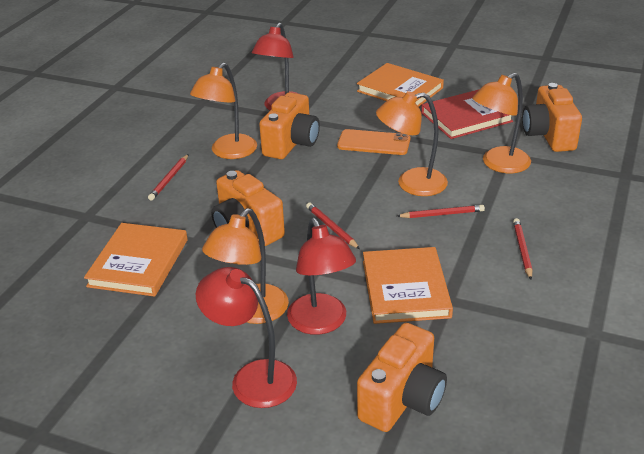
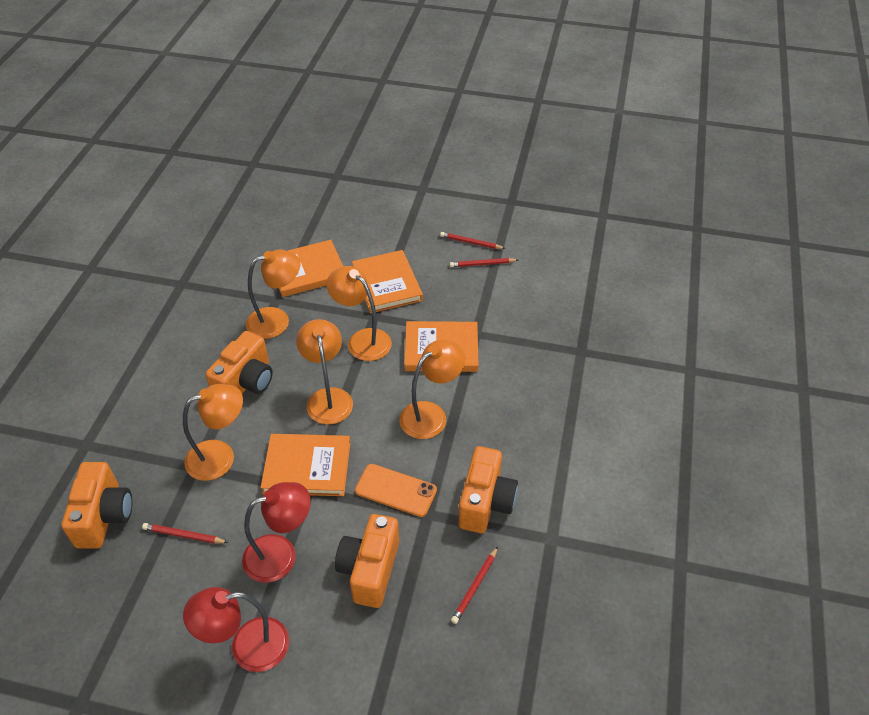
orange book: 3 -> 4
orange lamp: 4 -> 5
red book: 1 -> 0
red lamp: 3 -> 2

